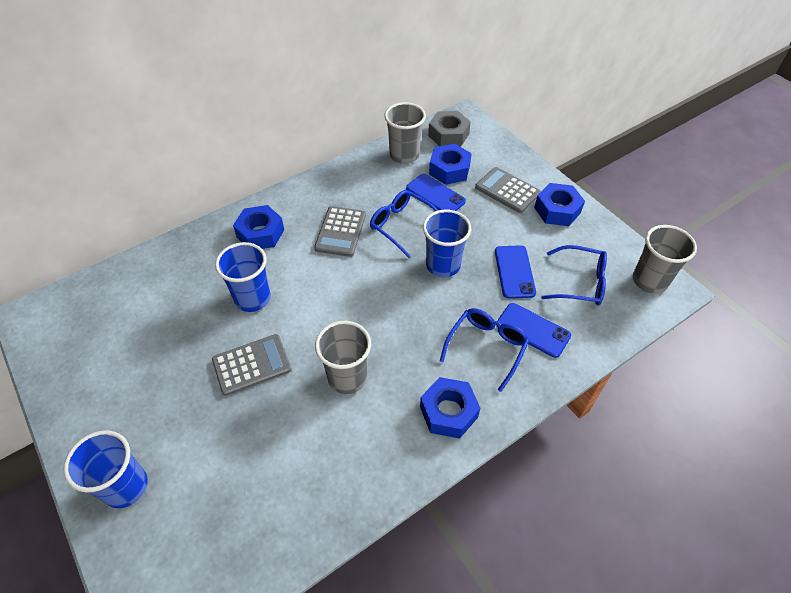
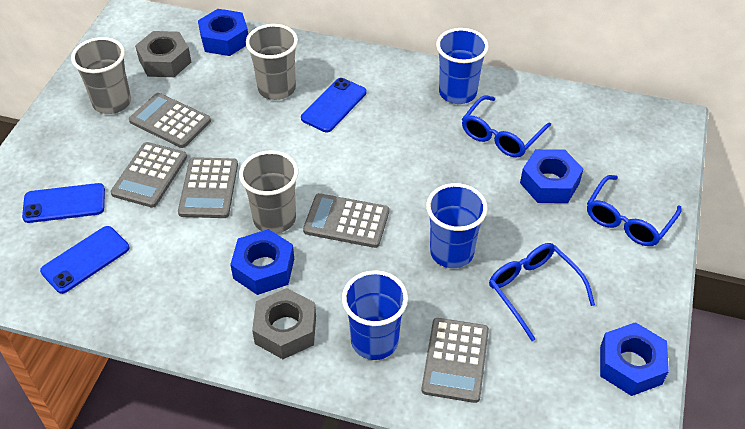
grey calculator: 3 -> 5
grey nut: 1 -> 2

